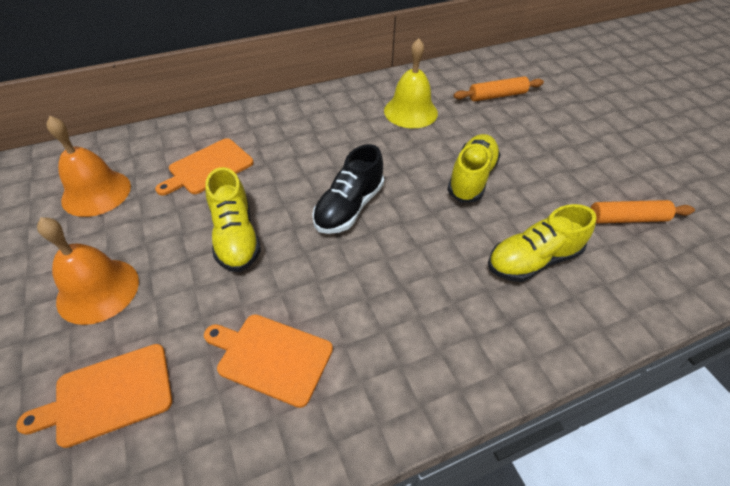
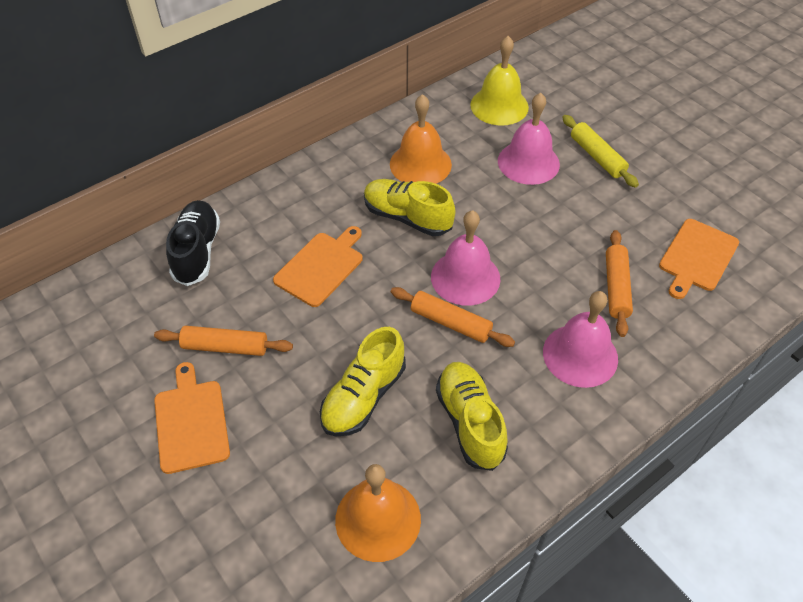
orange rolling pin: 2 -> 3
pink bell: 0 -> 3
yellow rolling pin: 0 -> 1

